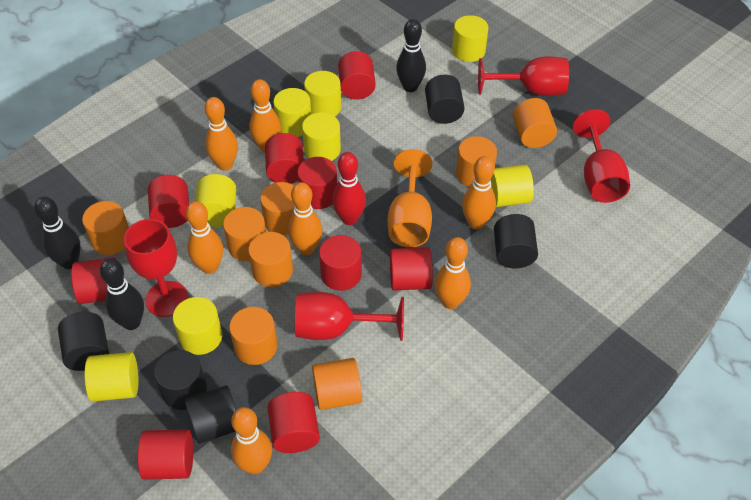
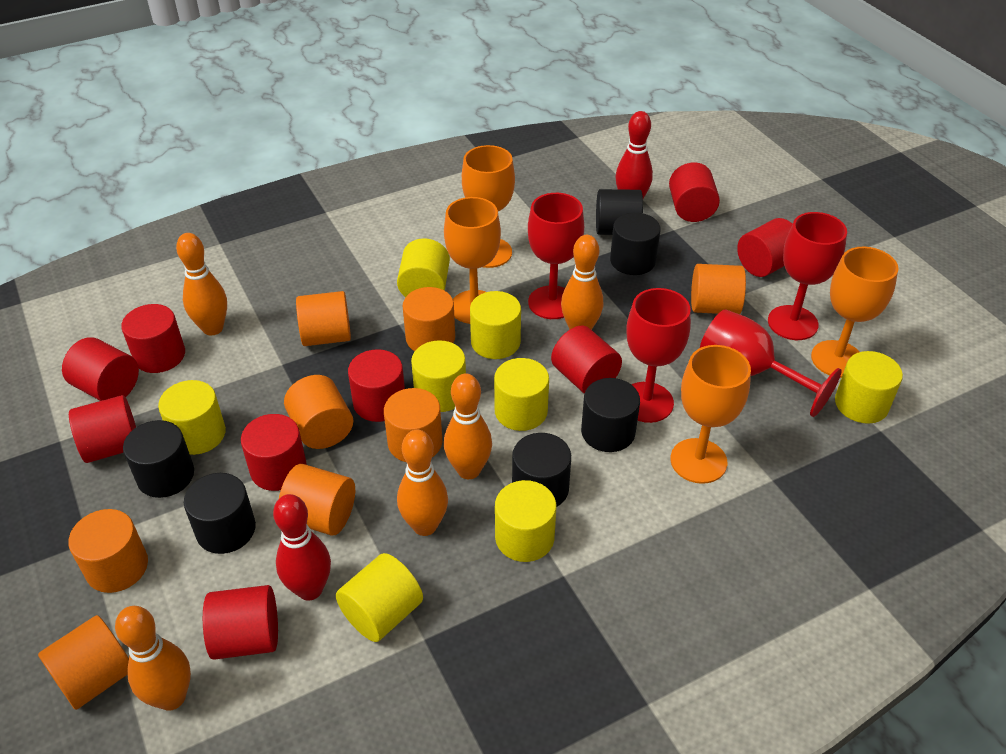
black bowling pin: 3 -> 0
black cylinder: 5 -> 6
orange bowling pin: 7 -> 5
orange goblet: 1 -> 4
red bowling pin: 1 -> 2

